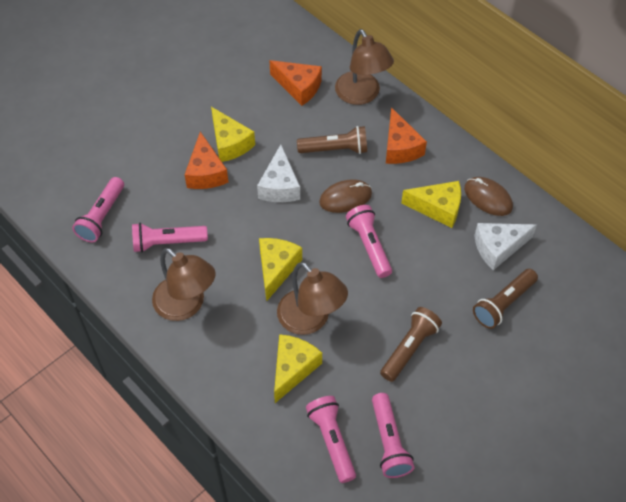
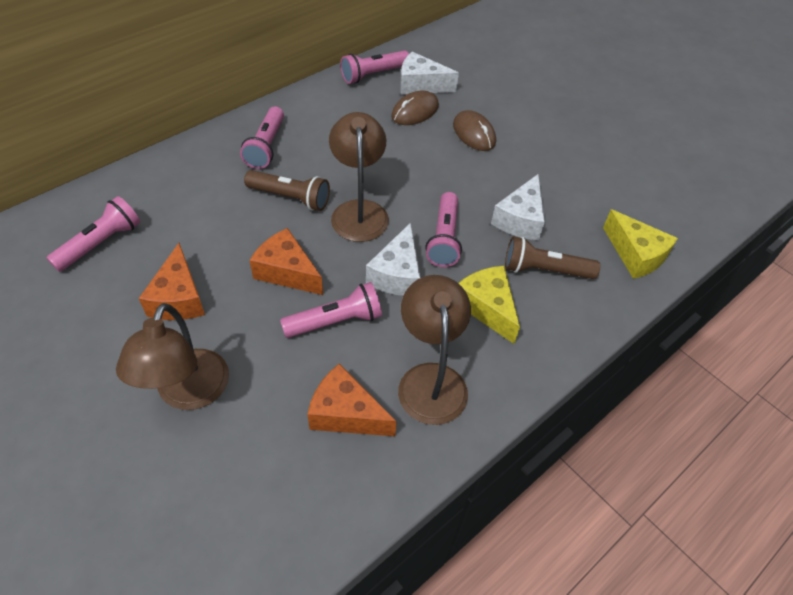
brown flashlight: 3 -> 2
white cheese: 2 -> 3
yellow cheese: 4 -> 2

